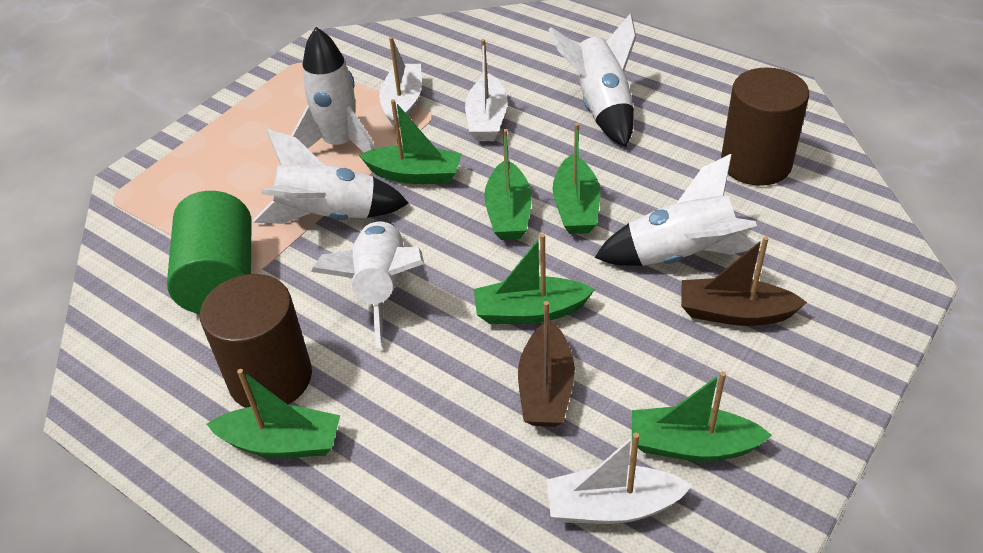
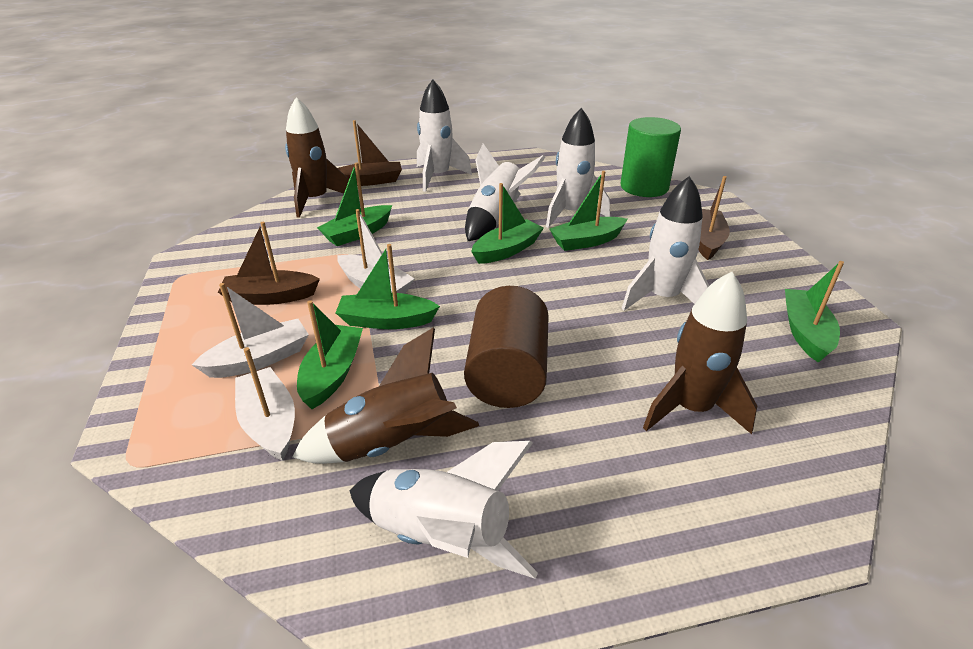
brown boat: 2 -> 3
brown cylinder: 2 -> 1
brown rocket: 0 -> 3

